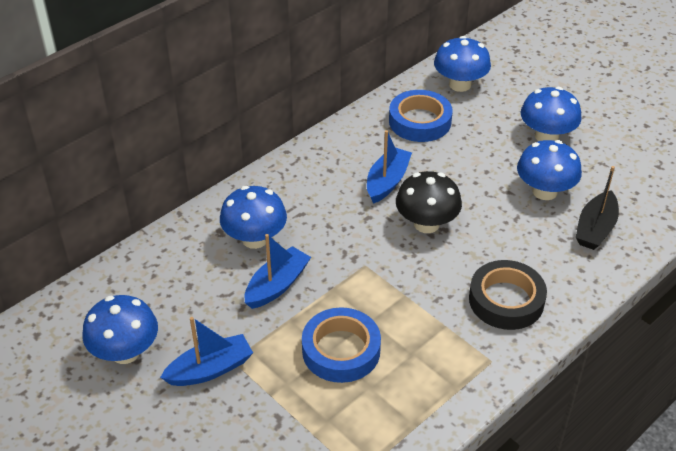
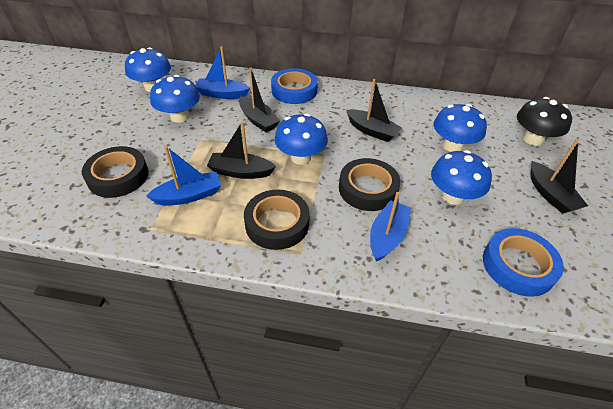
black boat: 1 -> 4
black tape: 1 -> 3

